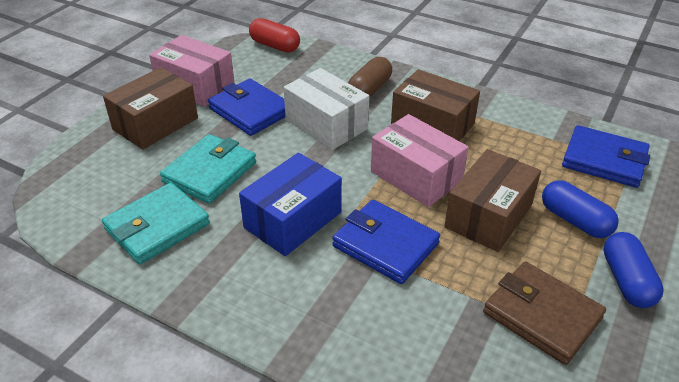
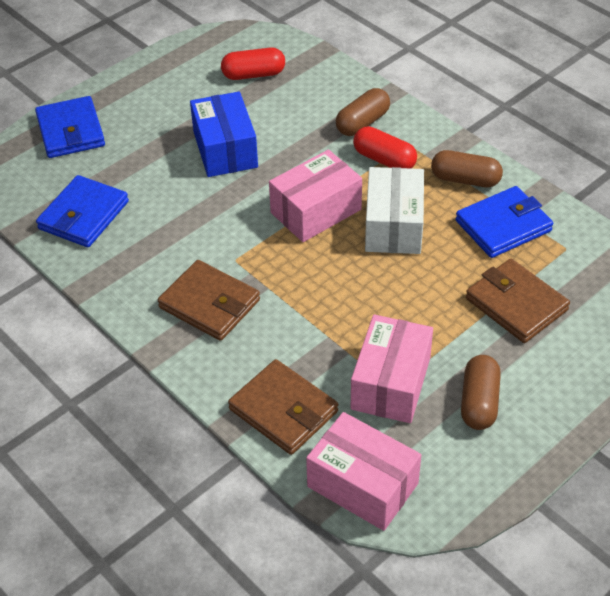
blue capsule: 2 -> 0
brown box: 3 -> 0
brown capsule: 1 -> 3
brown wallet: 1 -> 3
pink box: 2 -> 3
red capsule: 1 -> 2
turquoise wallet: 2 -> 0

